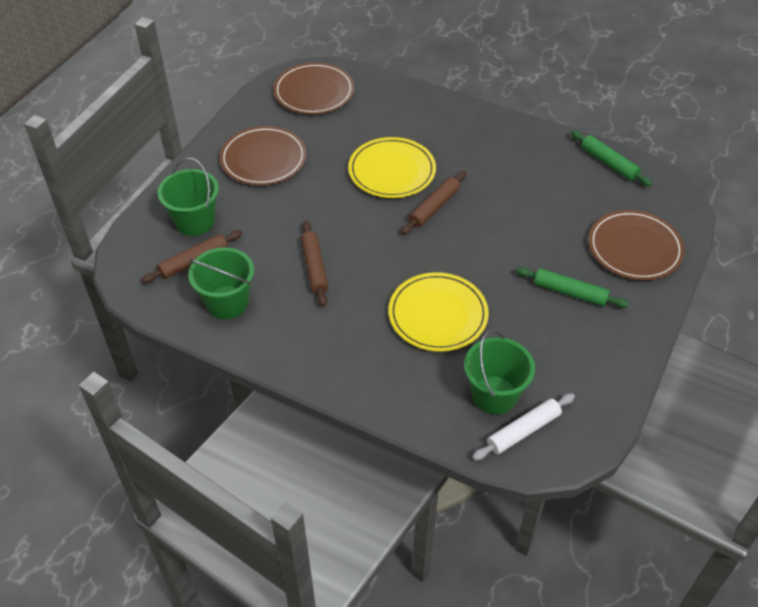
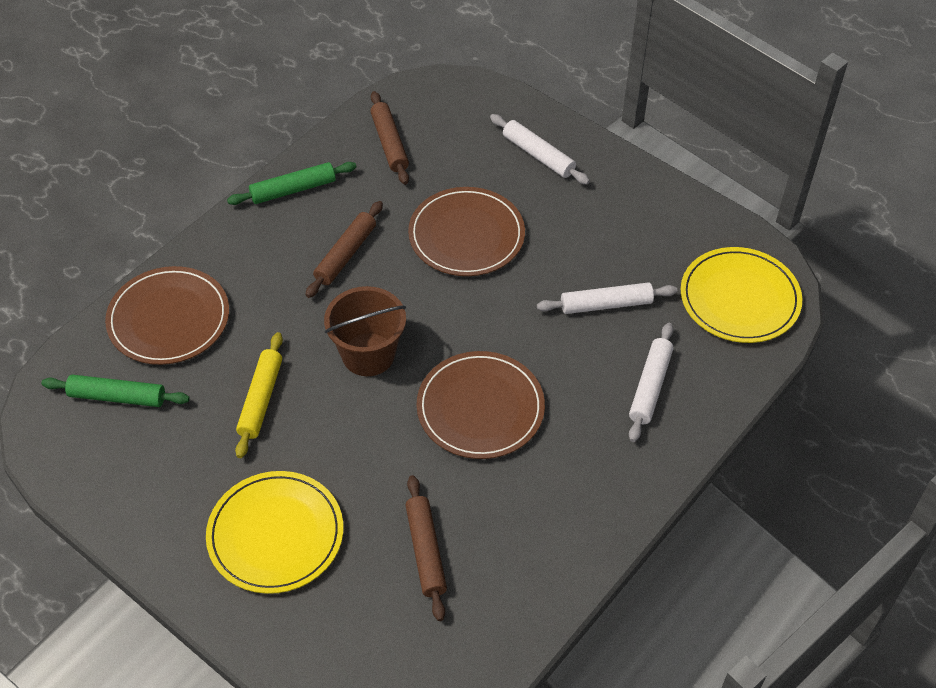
brown bucket: 0 -> 1
green bucket: 3 -> 0
white rolling pin: 1 -> 3
yellow rolling pin: 0 -> 1

